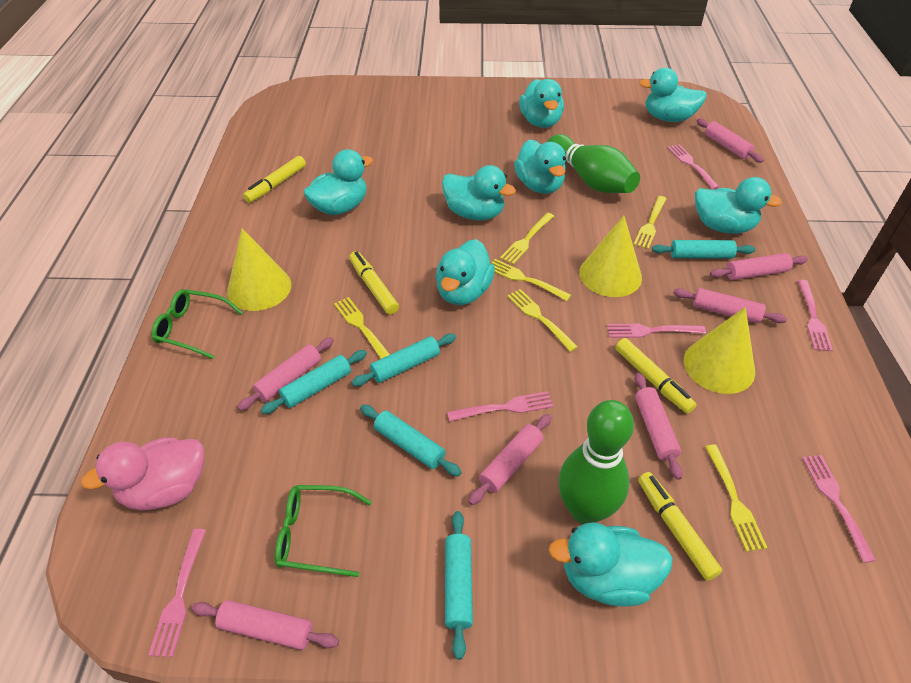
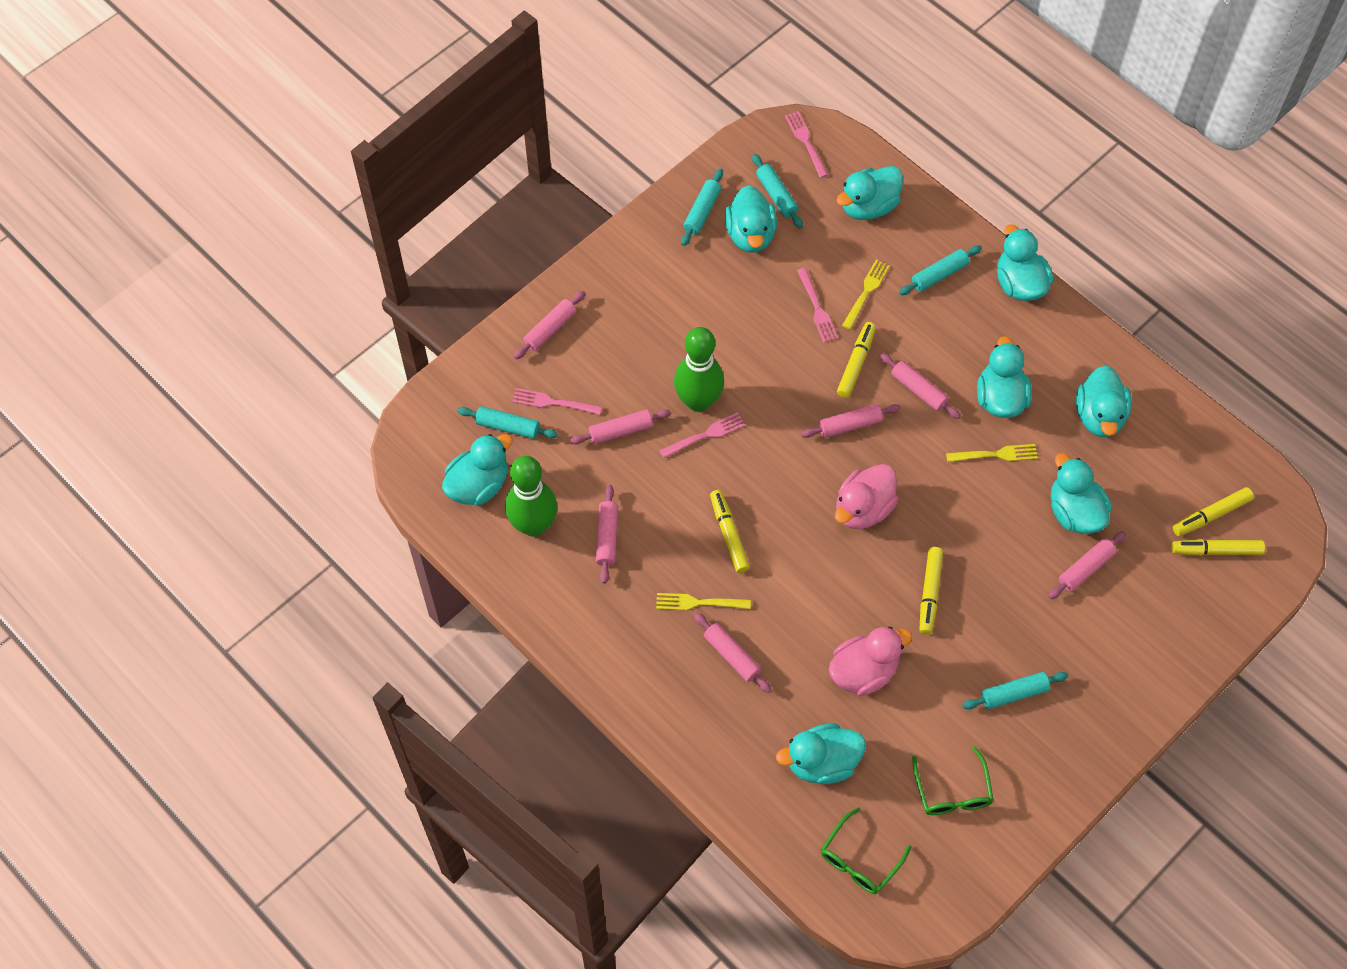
pink duck: 1 -> 2
pink fork: 6 -> 4
yellow cone: 3 -> 0
yellow fork: 6 -> 3
yellow marker: 4 -> 5

